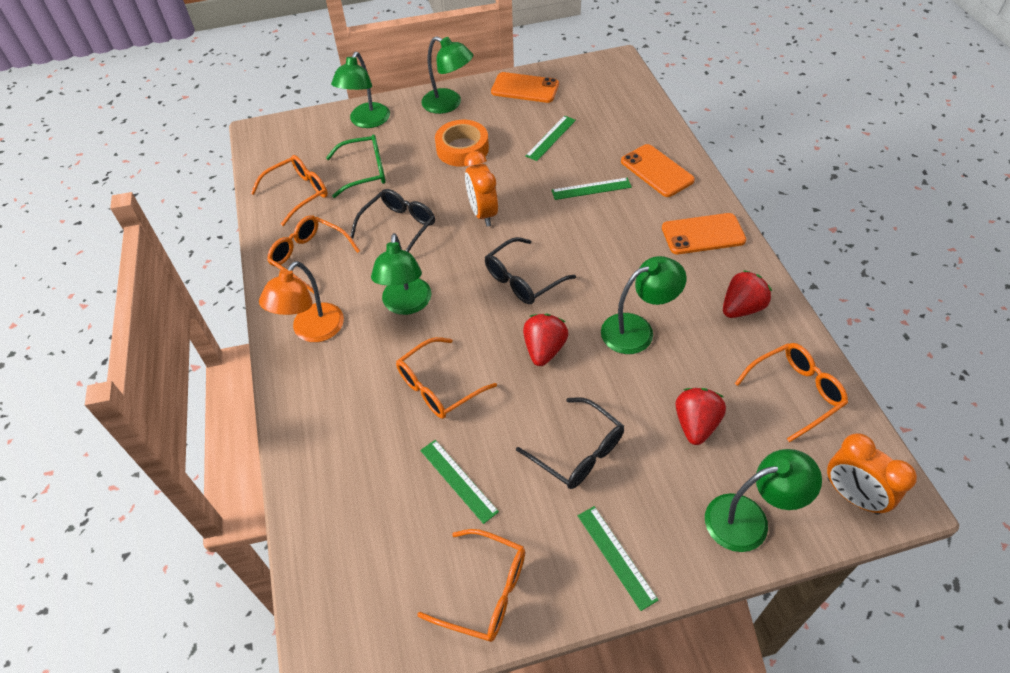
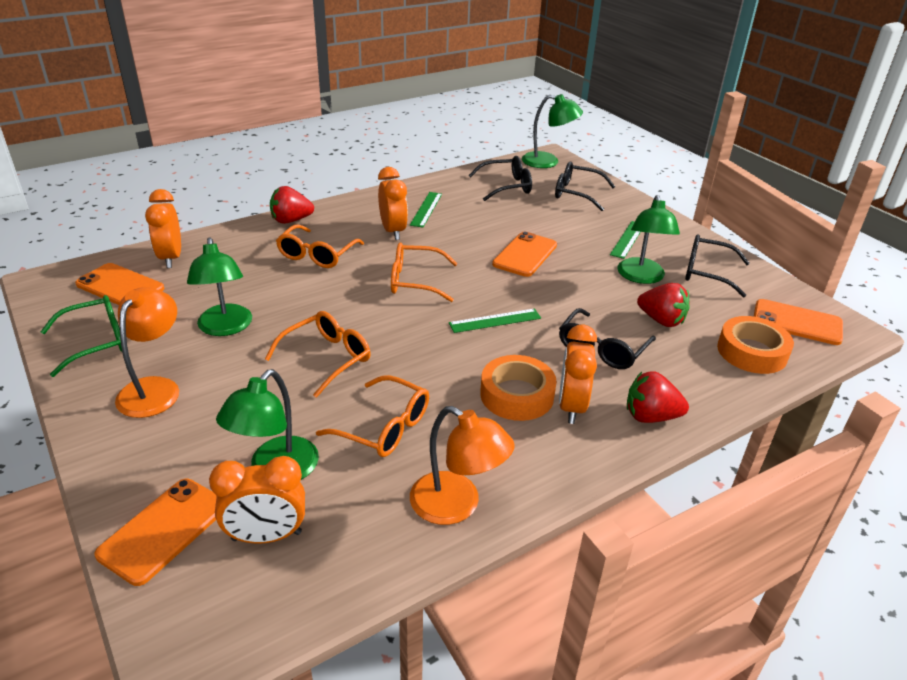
black glasses: 3 -> 4
green lamp: 5 -> 4
green ruler: 4 -> 3
orange clock: 2 -> 4
orange glasses: 5 -> 4
orange lamp: 1 -> 2
orange phone: 3 -> 4
orange tape: 1 -> 2

